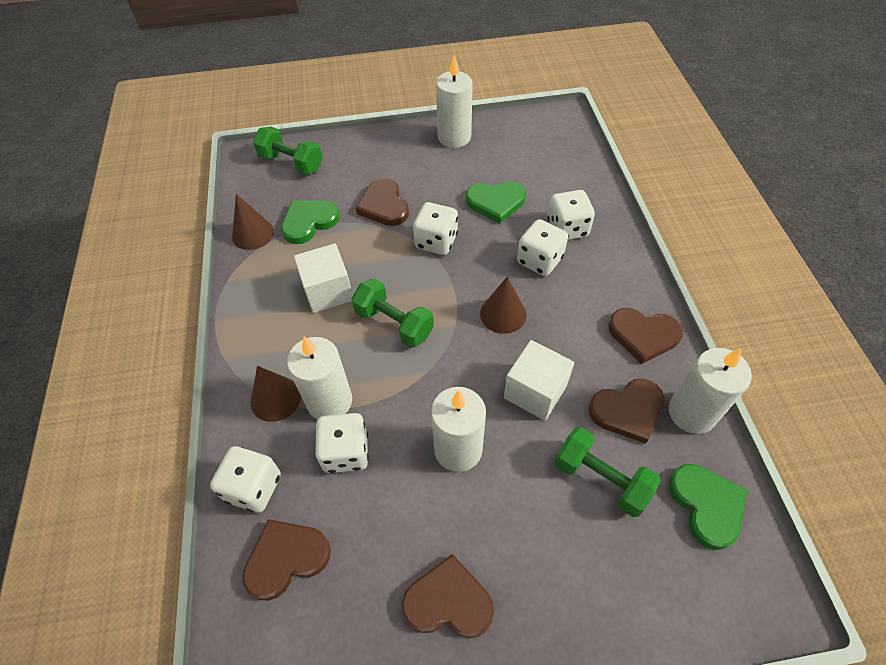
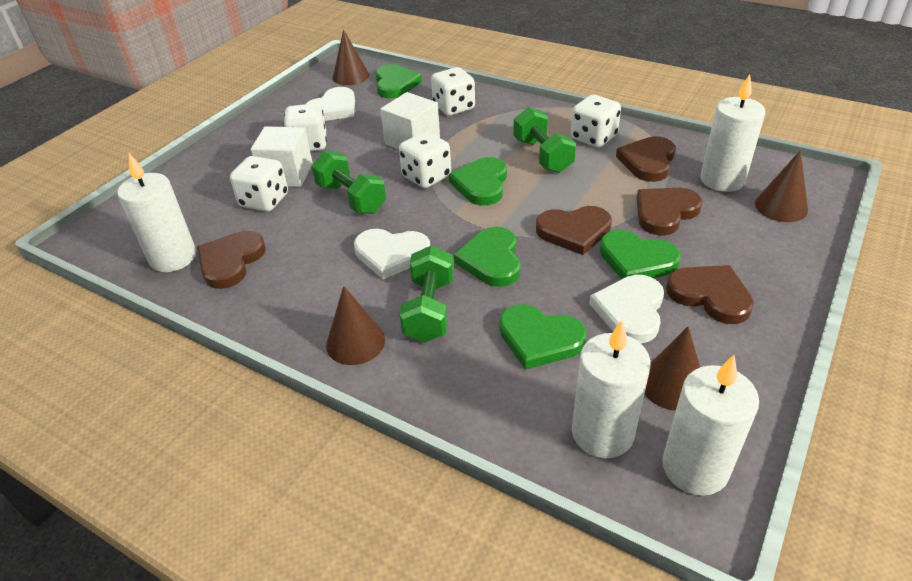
brown cone: 3 -> 4
green heart: 3 -> 5
white heart: 0 -> 3

